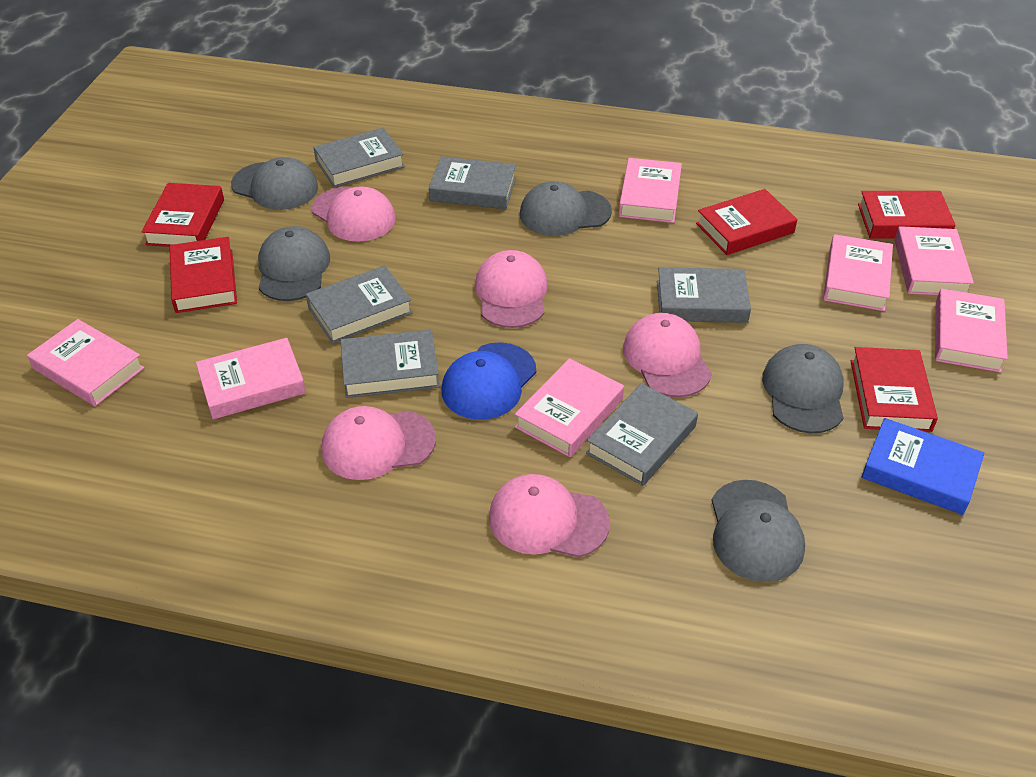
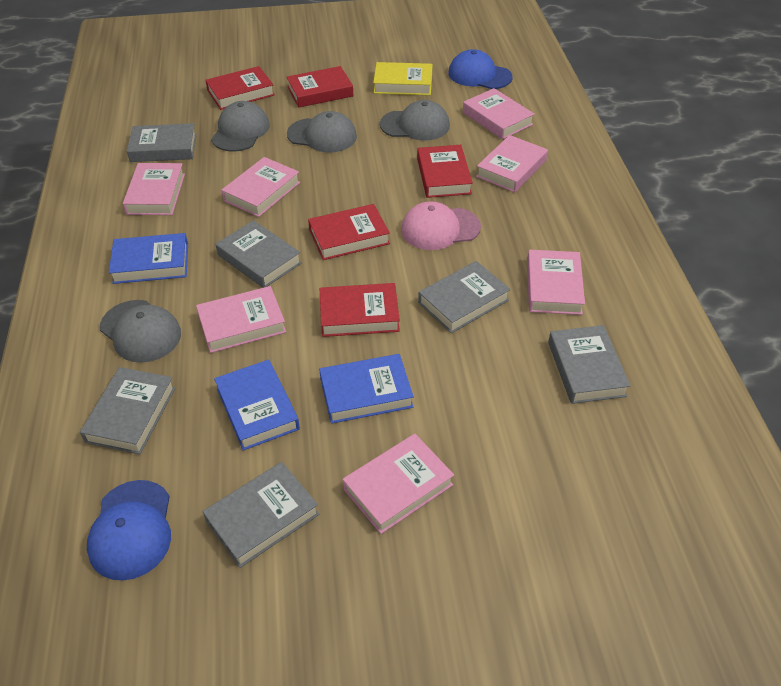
blue book: 1 -> 3
blue cap: 1 -> 2
grey cap: 5 -> 4
pink cap: 5 -> 1
yellow book: 0 -> 1

